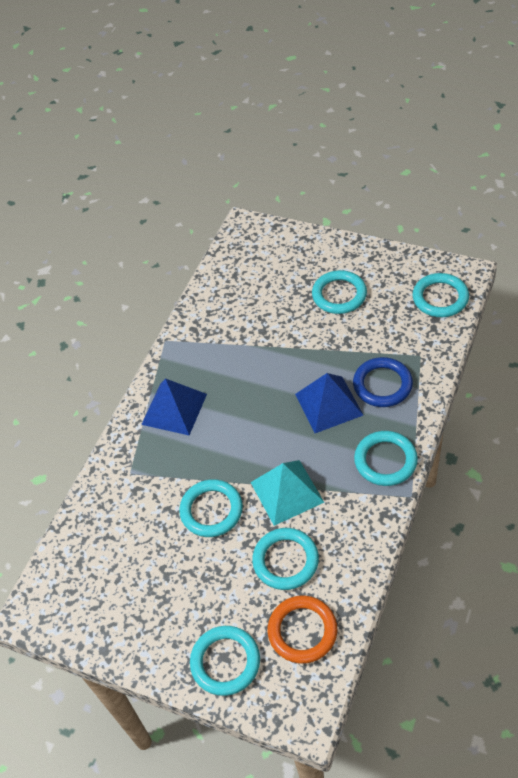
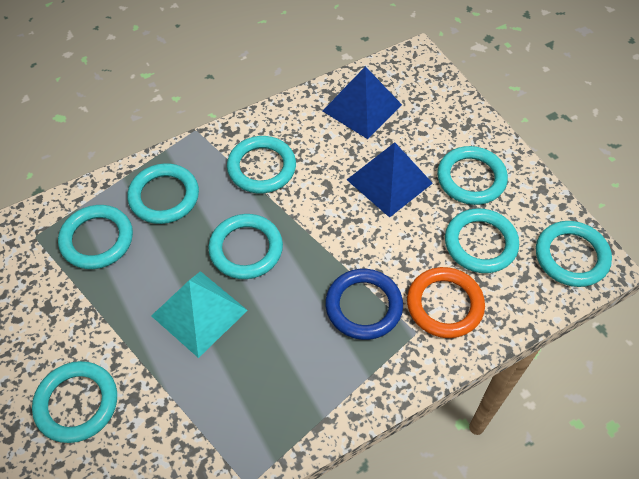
turquoise ring: 6 -> 8

